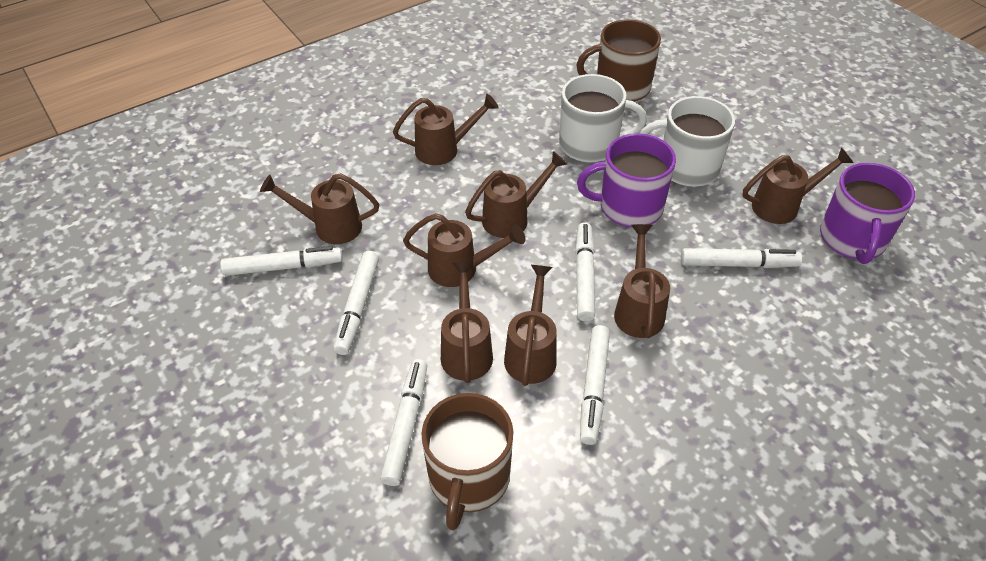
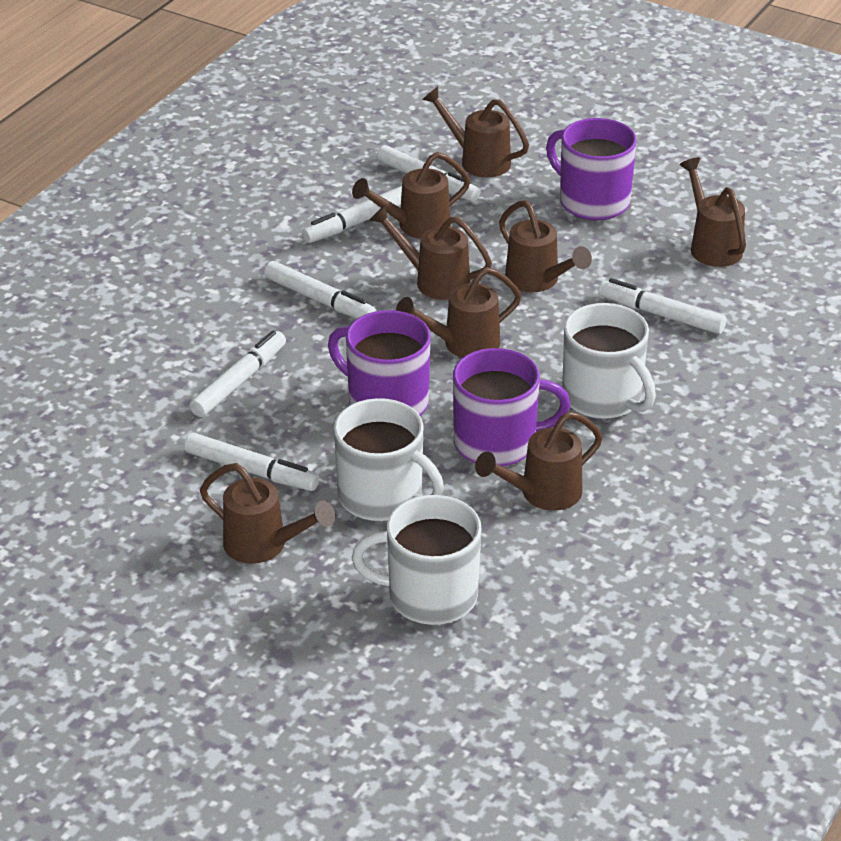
brown mug: 2 -> 0
purple mug: 2 -> 3
white mug: 2 -> 3

